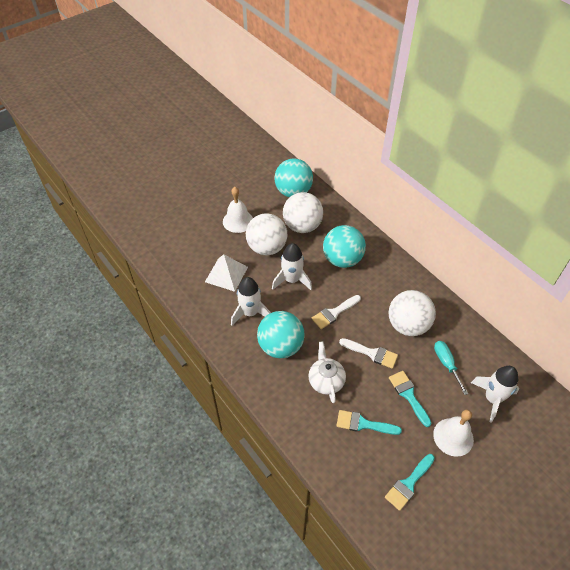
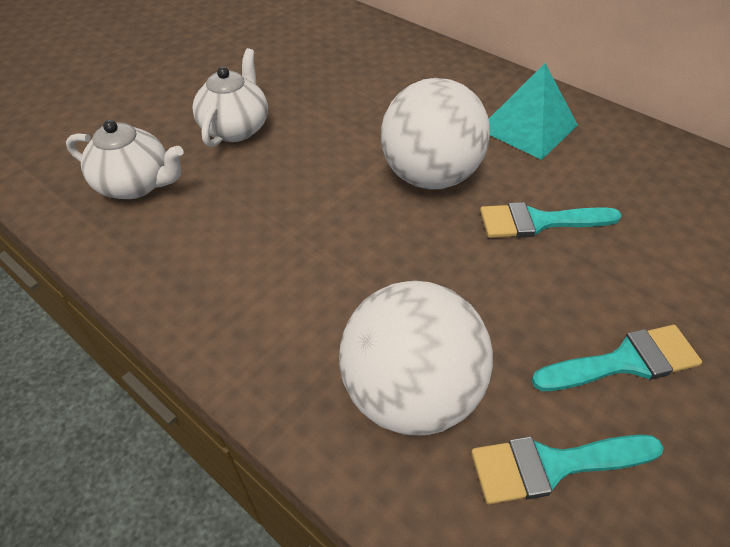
turquoise ball: 3 -> 0
turquoise pyramid: 0 -> 1
turquoise screwdriver: 1 -> 0
white ball: 3 -> 2
white bell: 2 -> 0
white brush: 2 -> 0
white pyramid: 1 -> 0
white rocket: 3 -> 0
white teapot: 1 -> 2

